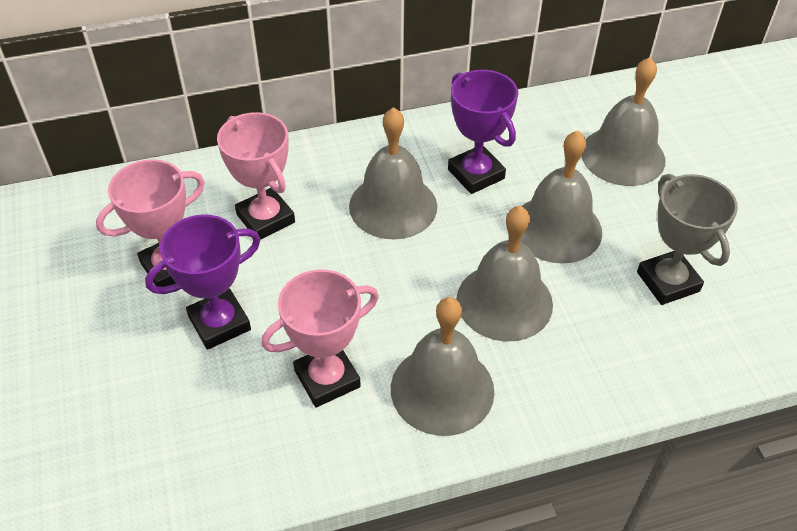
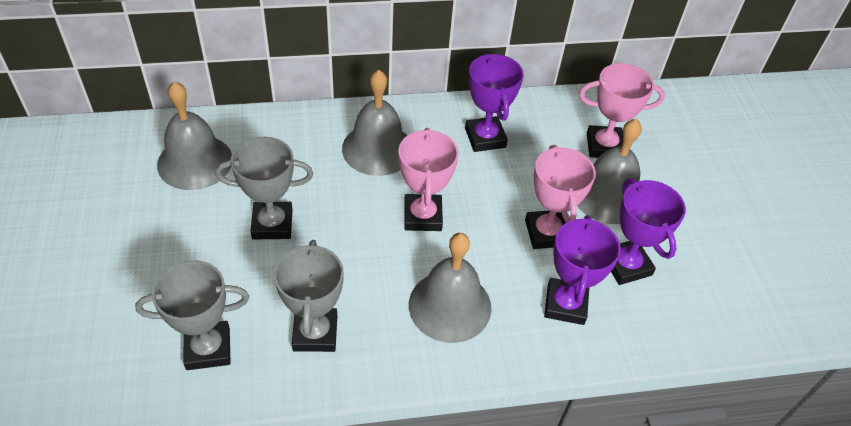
grey bell: 5 -> 4
grey trophy: 1 -> 3
purple trophy: 2 -> 3

